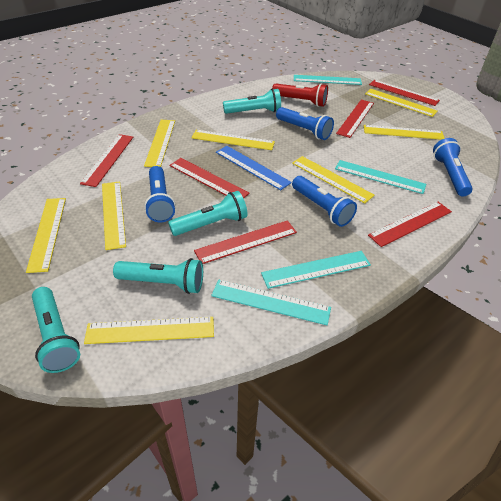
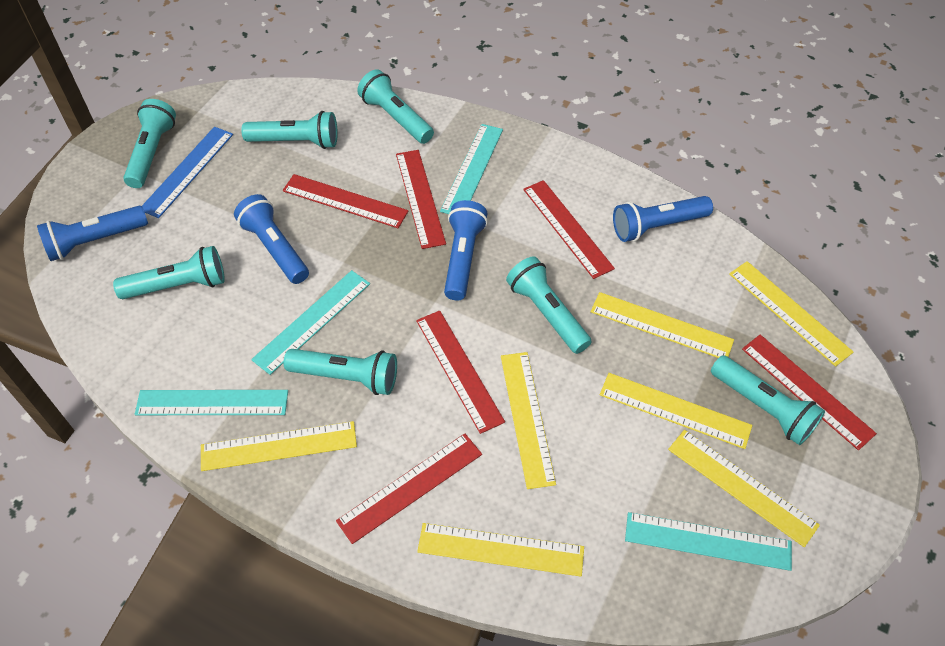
red flashlight: 1 -> 0
turquoise flashlight: 4 -> 7
yellow ruler: 8 -> 7

